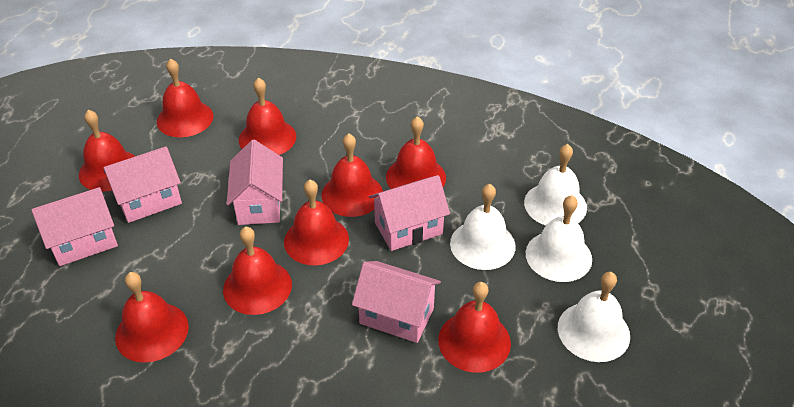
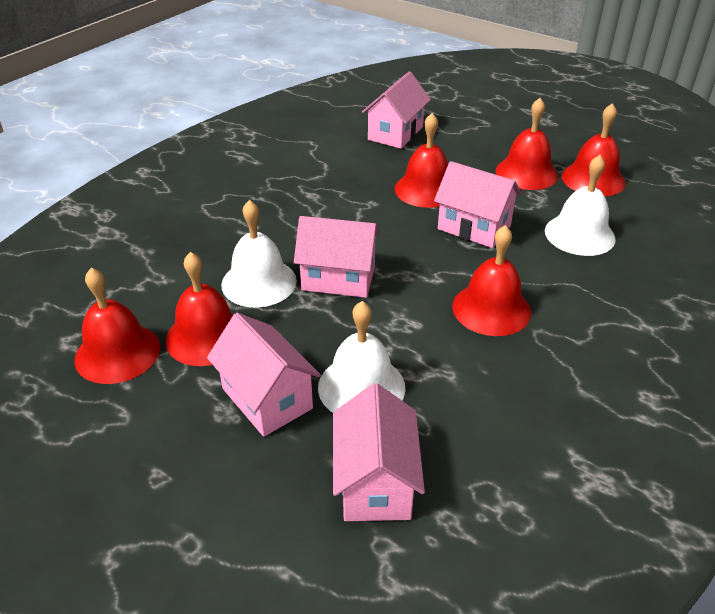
red bell: 9 -> 6
white bell: 4 -> 3

